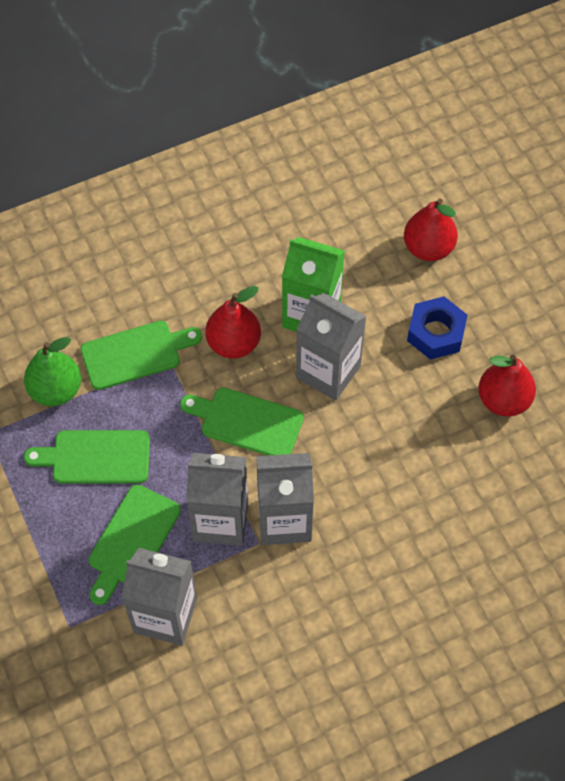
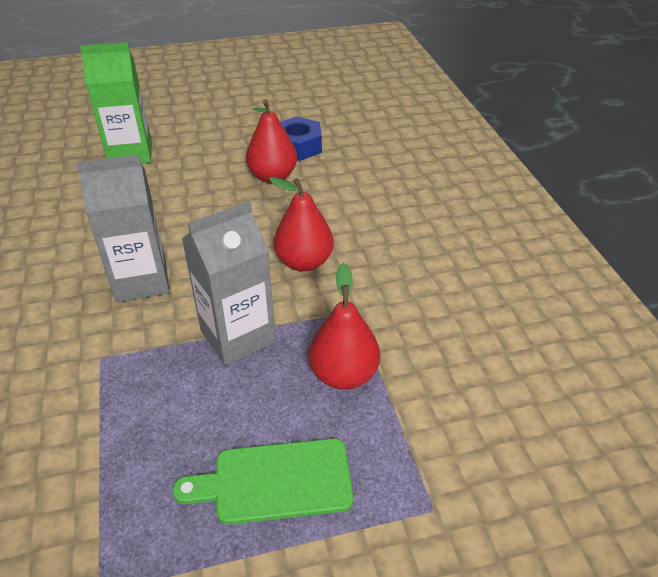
green cutting board: 4 -> 1
green pear: 1 -> 0
grey carton: 4 -> 2

